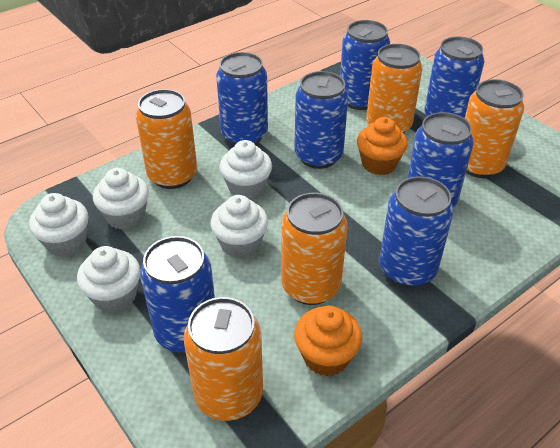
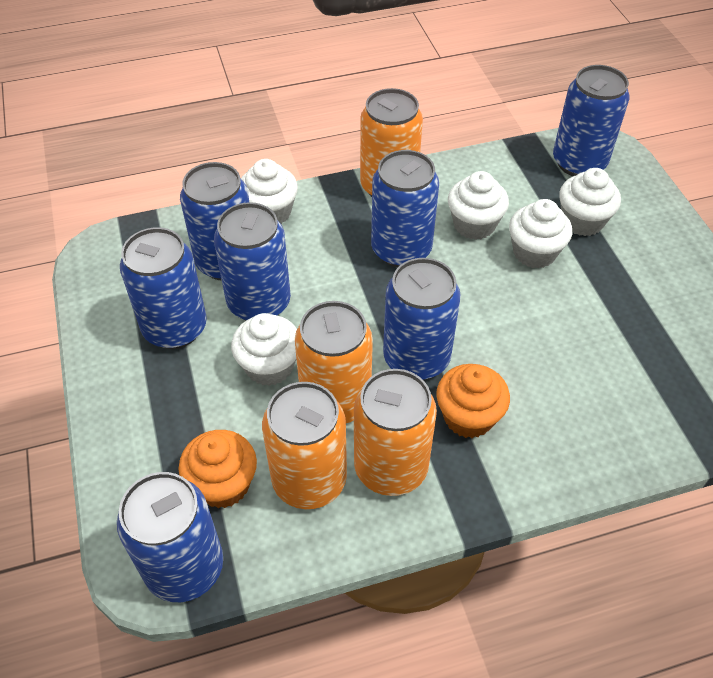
orange can: 5 -> 4

